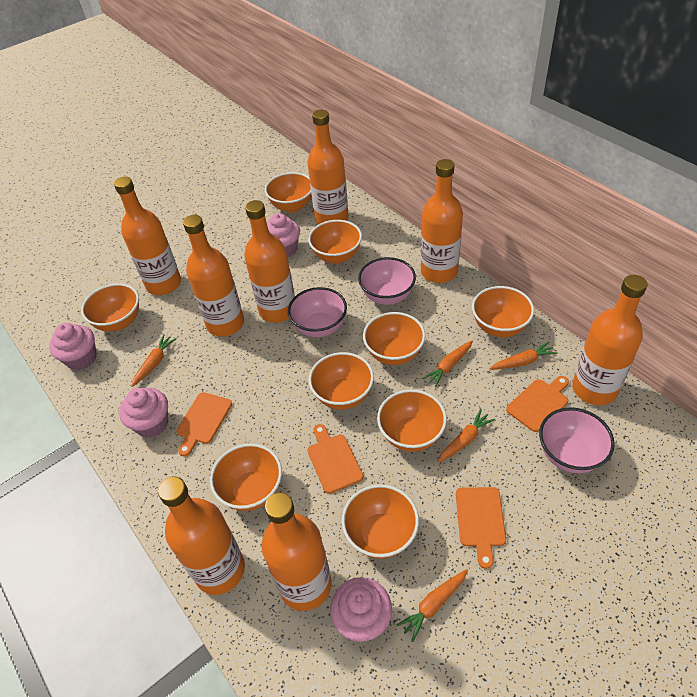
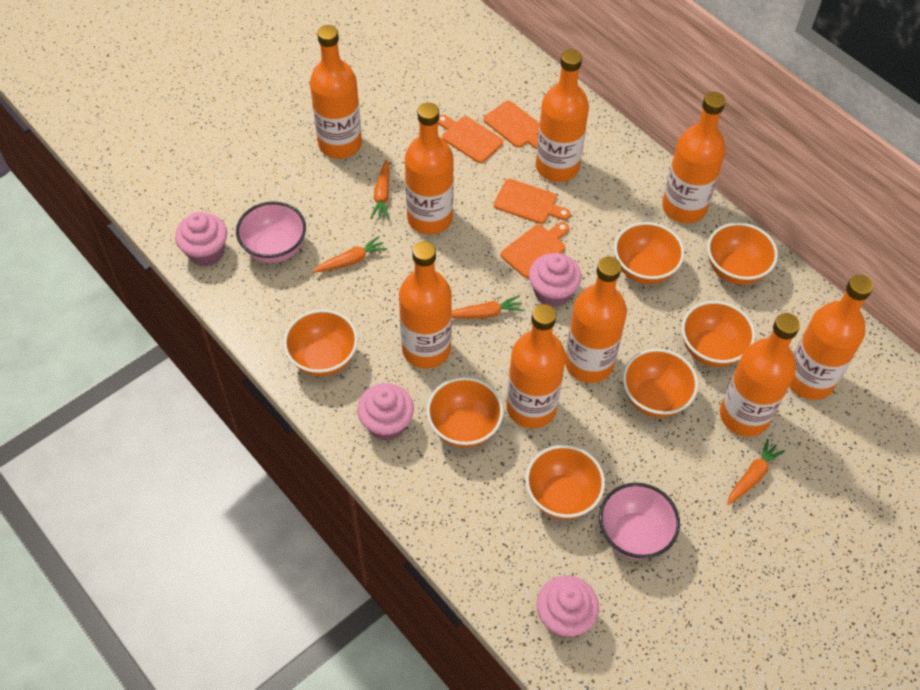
orange bottle: 8 -> 9
orange bowl: 9 -> 7
orange carrot: 5 -> 4
pink bowl: 3 -> 2

